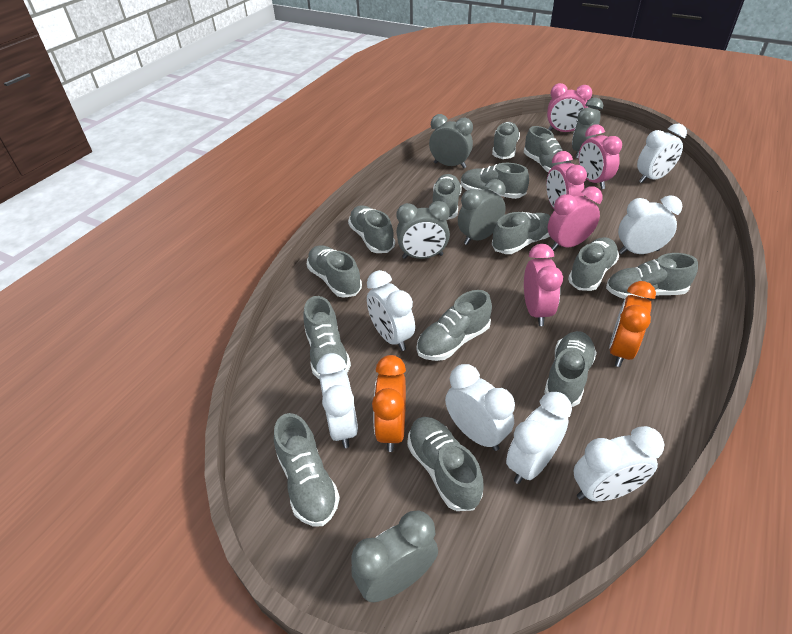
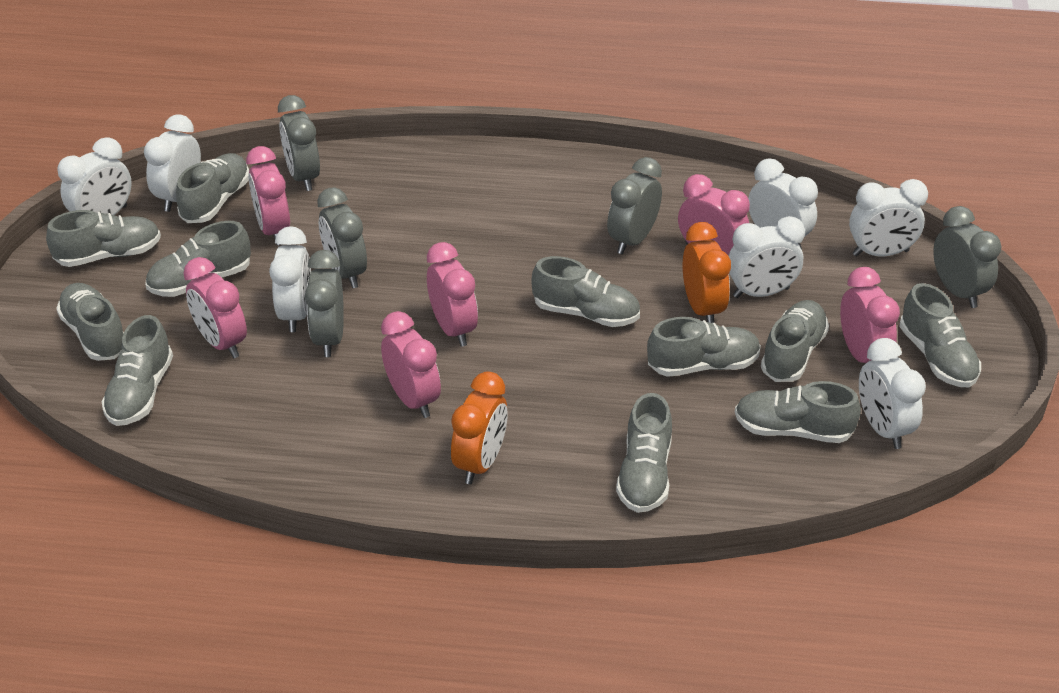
grey shoe: 14 -> 11
pink clock: 5 -> 6

